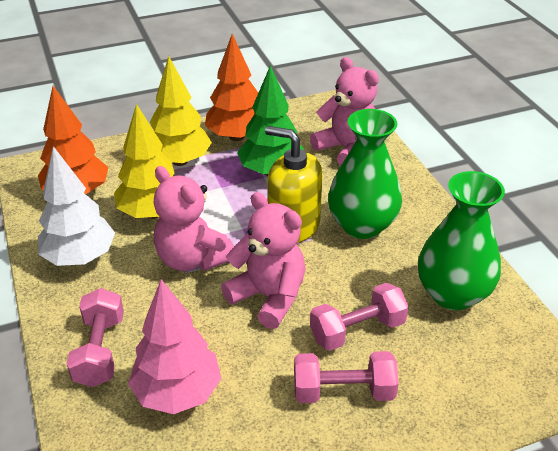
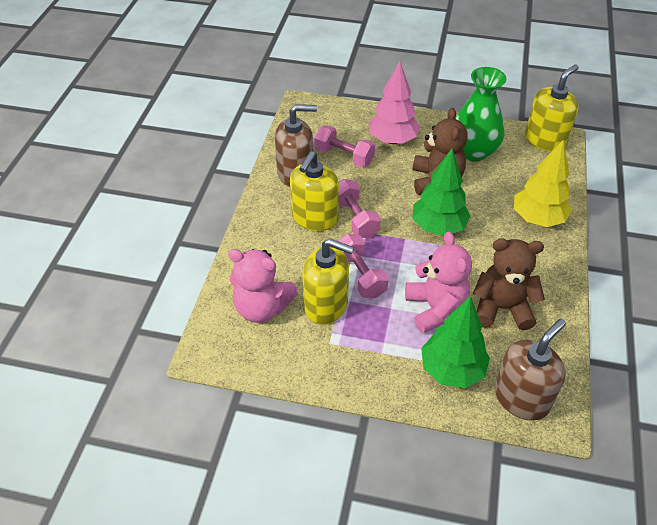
brown soap dispenser: 0 -> 2
brown teddy bear: 0 -> 2
green tree: 1 -> 2
green vase: 2 -> 1
orange tree: 2 -> 0
pink teddy bear: 3 -> 2
white tree: 1 -> 0
yellow soap dispenser: 1 -> 3
yellow tree: 2 -> 1

